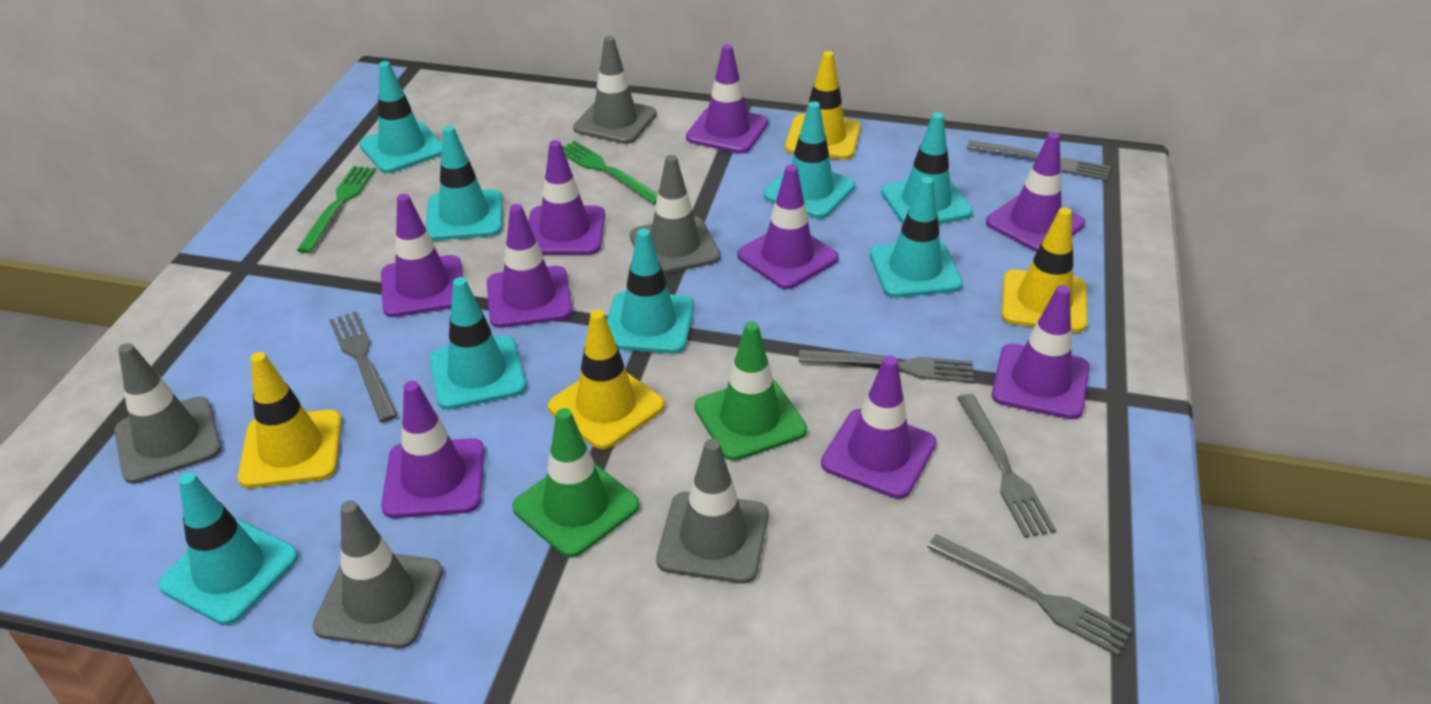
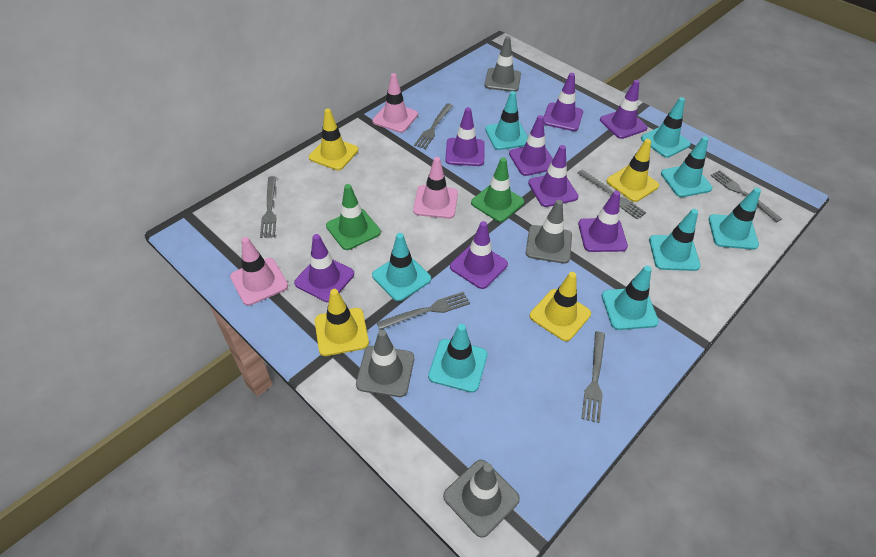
green fork: 2 -> 0
grey fork: 5 -> 6
grey traffic cone: 5 -> 4
pink traffic cone: 0 -> 3
purple traffic cone: 9 -> 8

